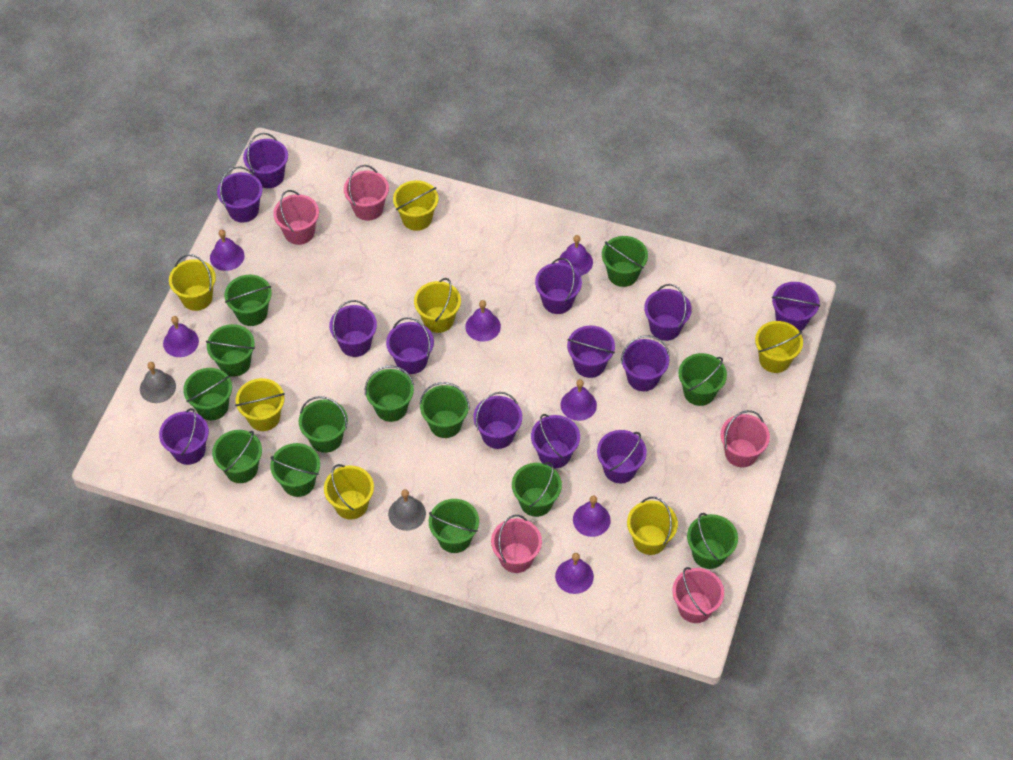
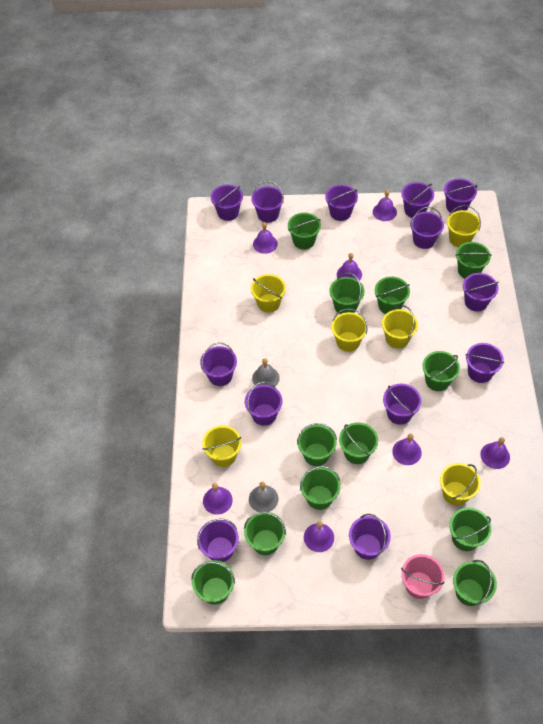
green bucket: 13 -> 12
pink bucket: 5 -> 1
yellow bucket: 7 -> 6

